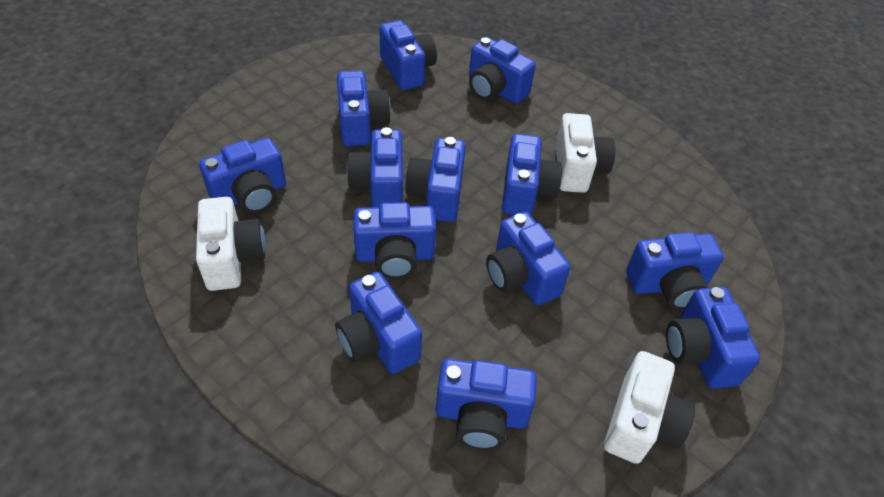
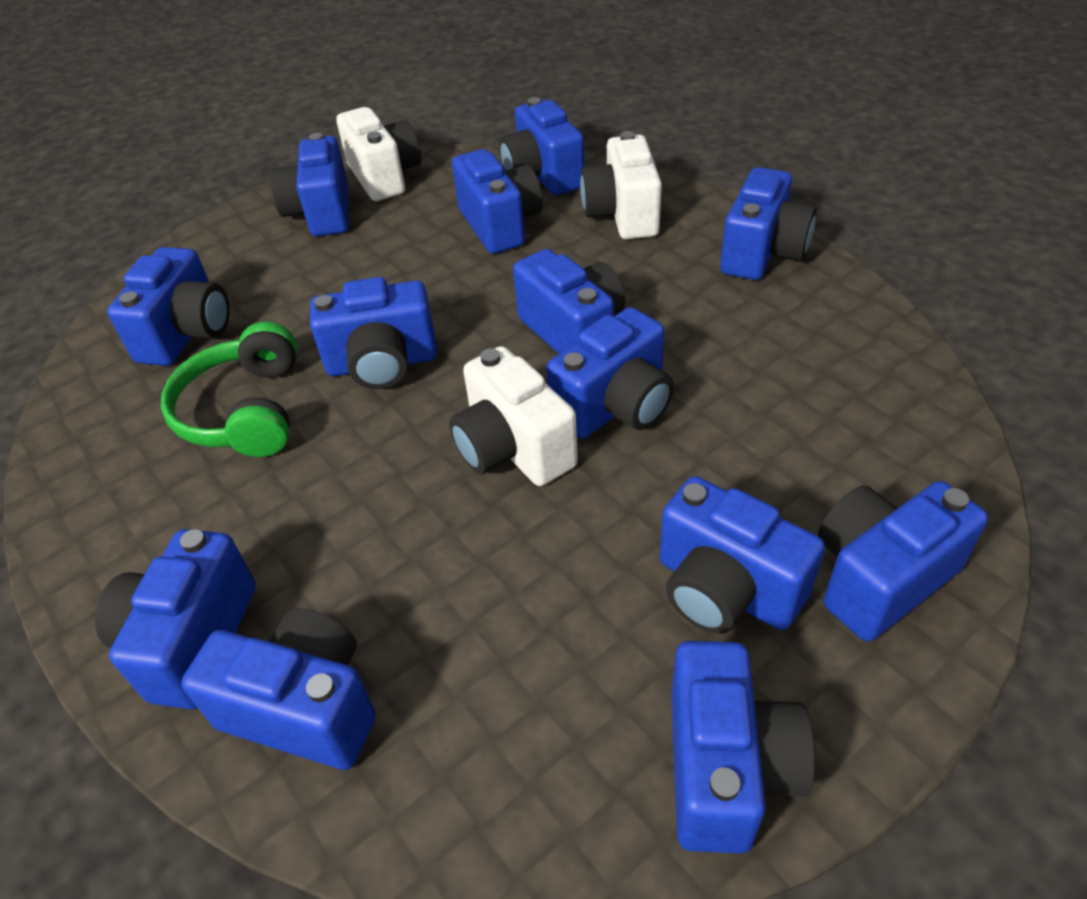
green headphones: 0 -> 1

